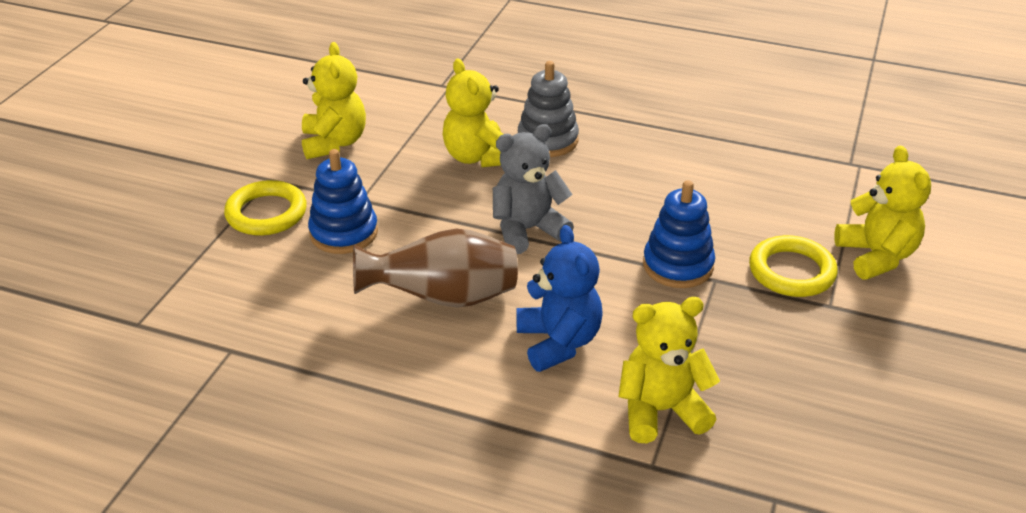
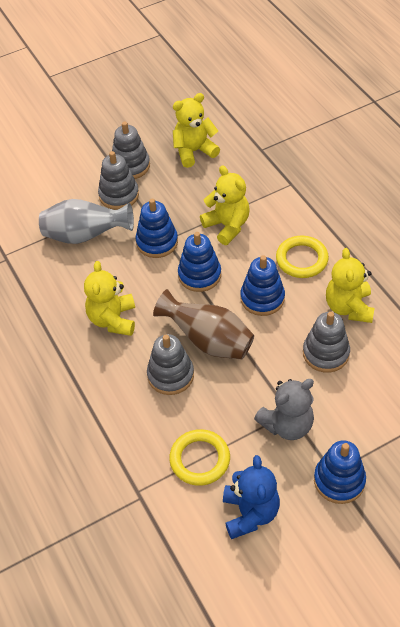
blue stacking toy: 2 -> 4
grey stacking toy: 1 -> 4
grey vase: 0 -> 1

